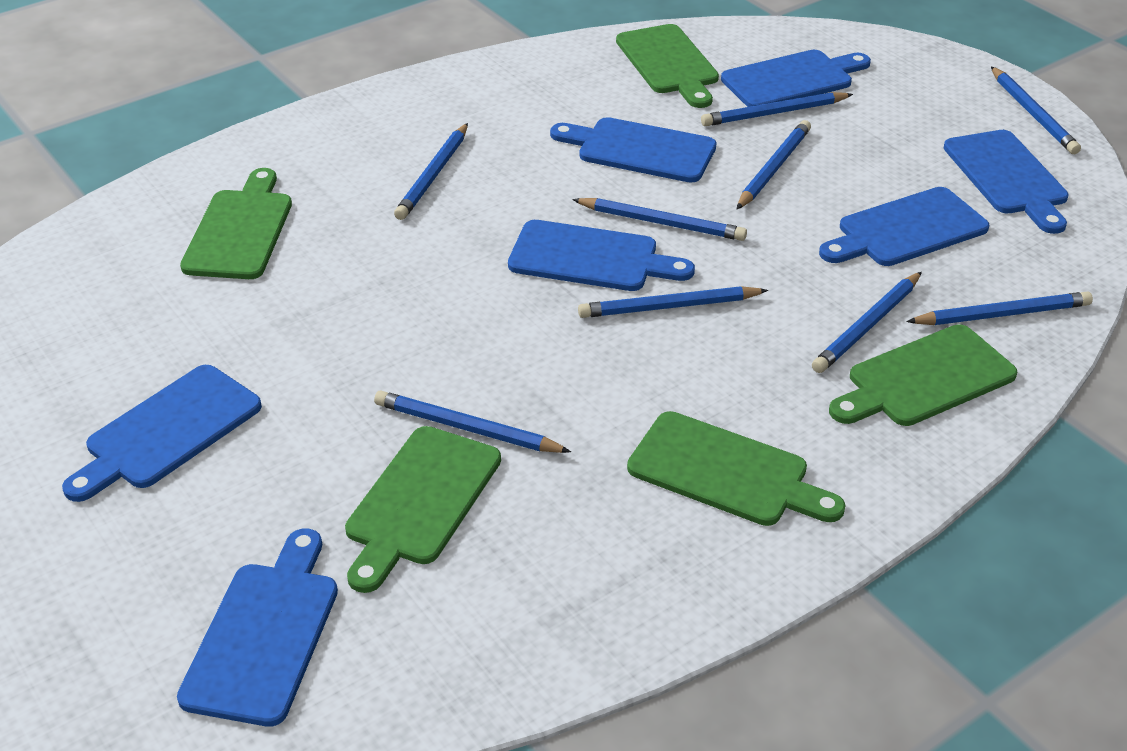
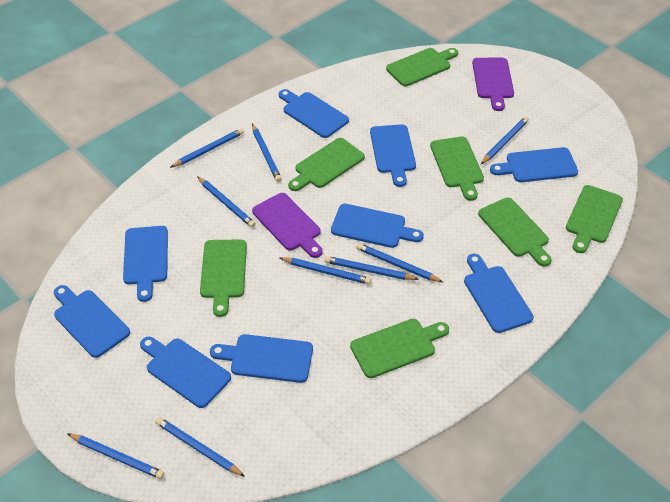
blue cutting board: 7 -> 9
green cutting board: 5 -> 7
purple cutting board: 0 -> 2

